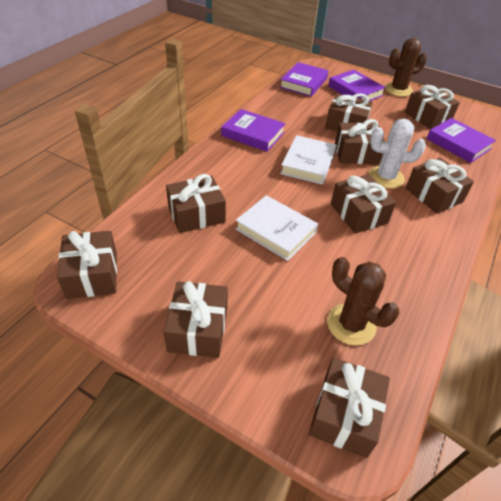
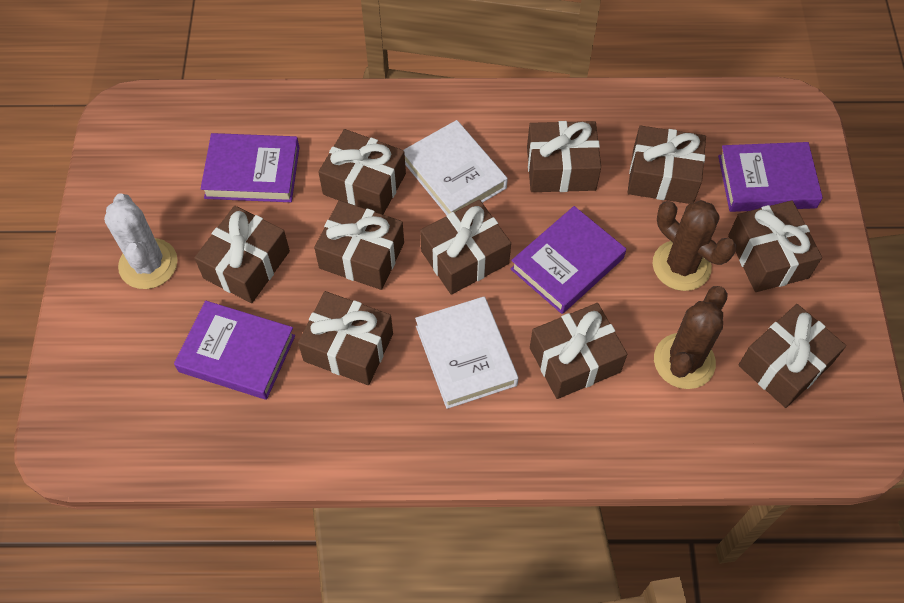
brown gift: 9 -> 10

